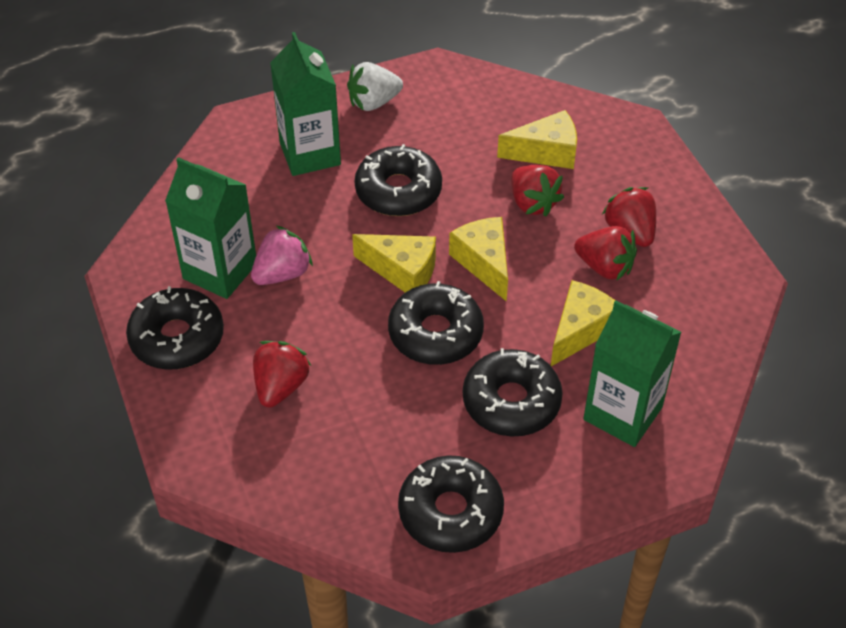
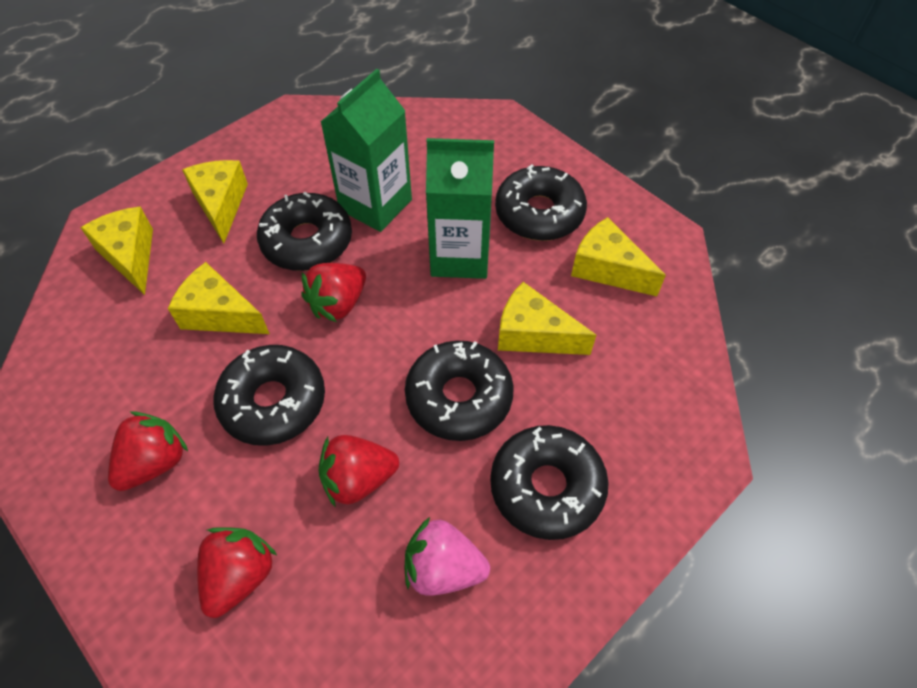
green carton: 3 -> 2
white strawberry: 1 -> 0
yellow cheese: 4 -> 5

